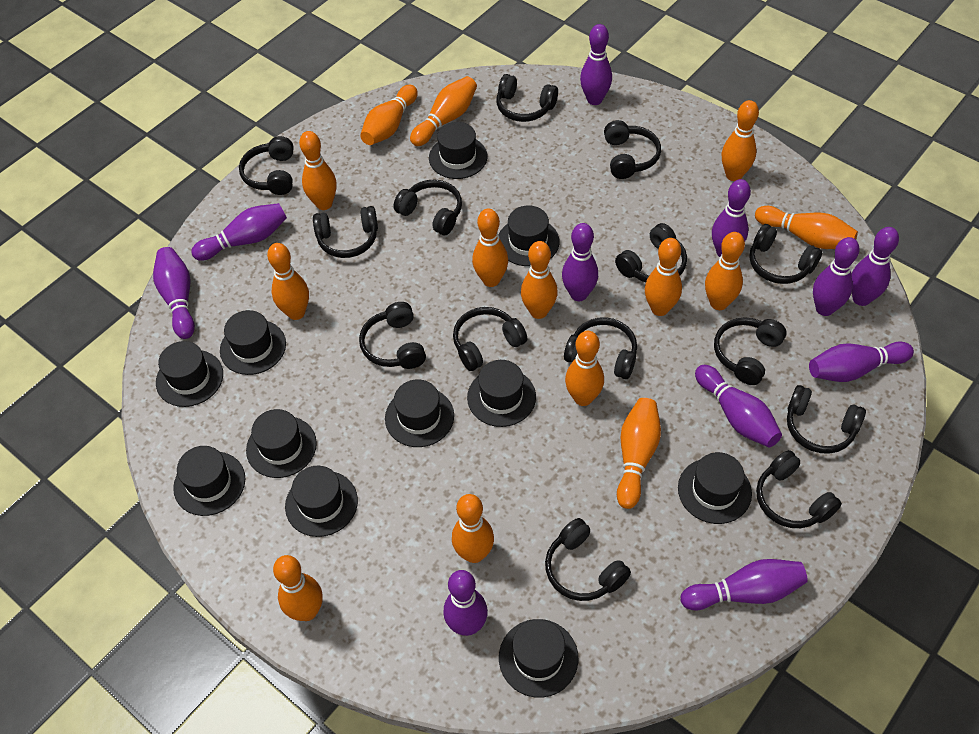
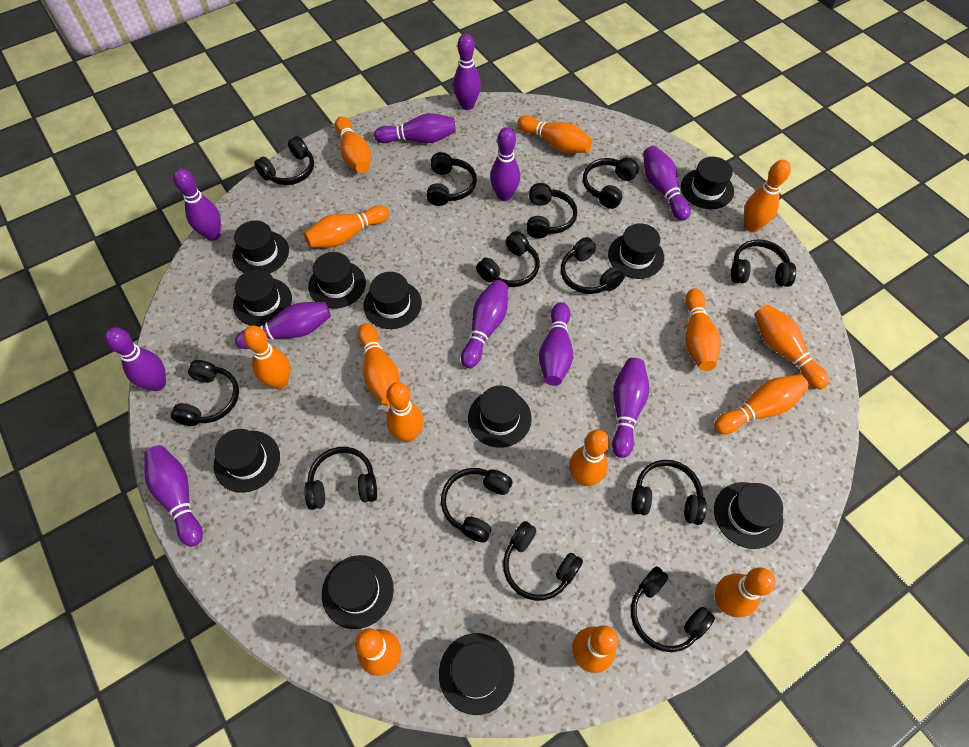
black headphones: 14 -> 13

